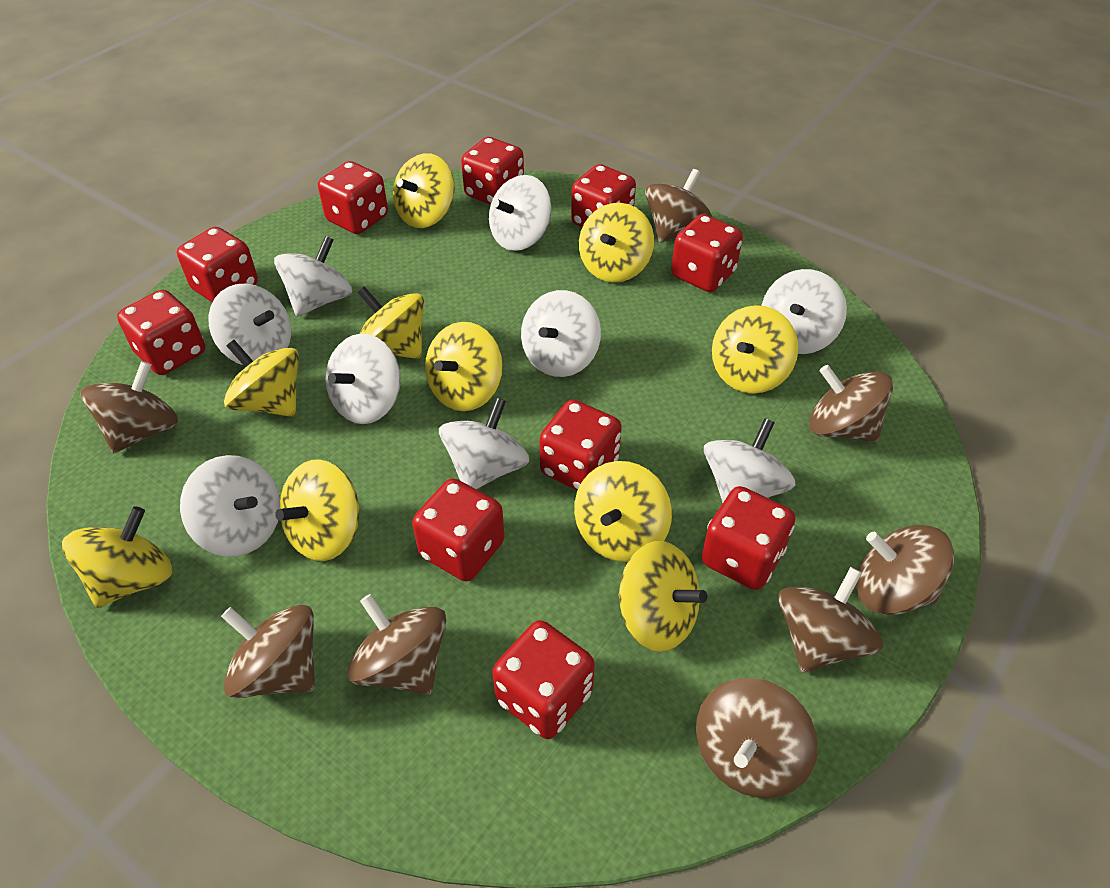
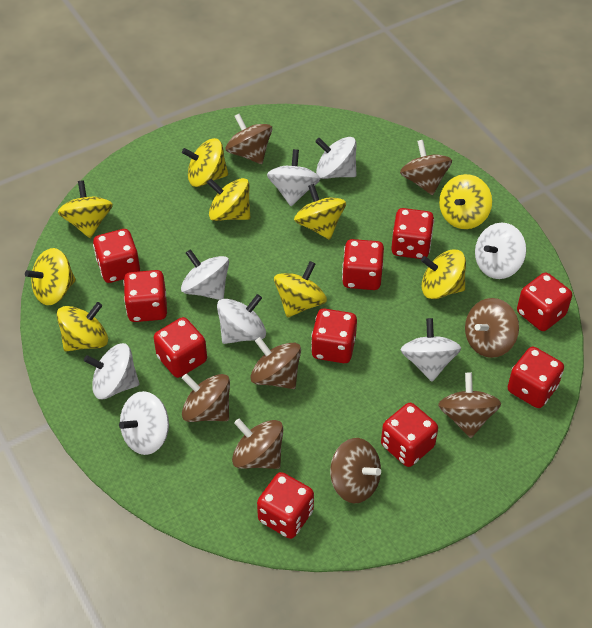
white spinning top: 9 -> 8
yellow spinning top: 10 -> 9

